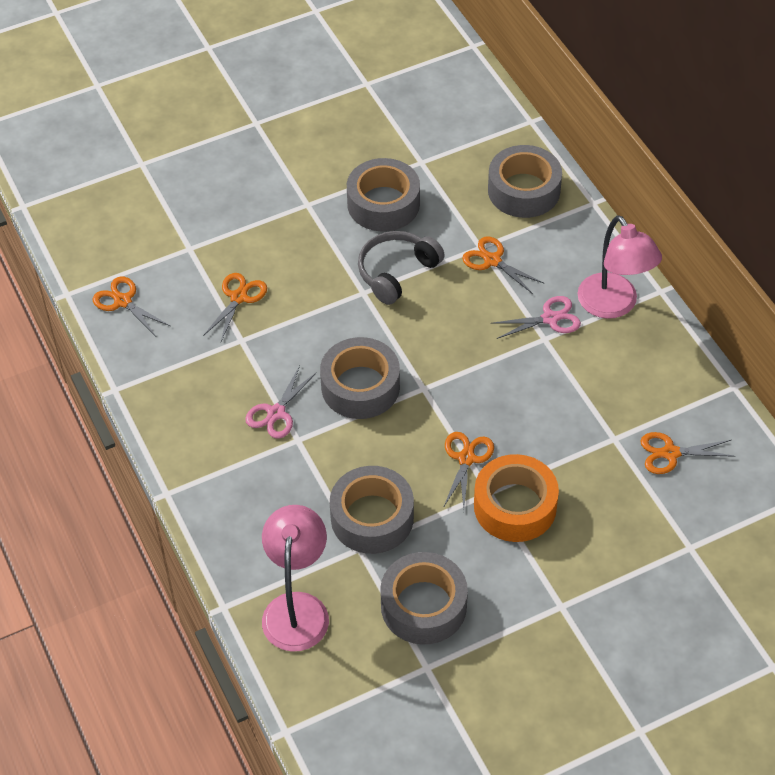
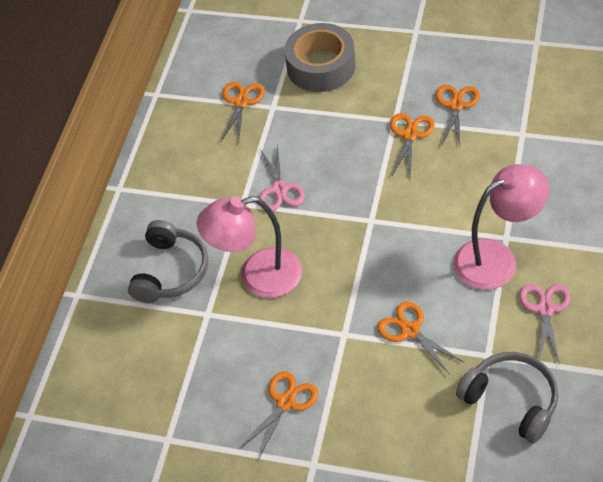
grey headphones: 1 -> 2
grey tape: 5 -> 1
orange tape: 1 -> 0

